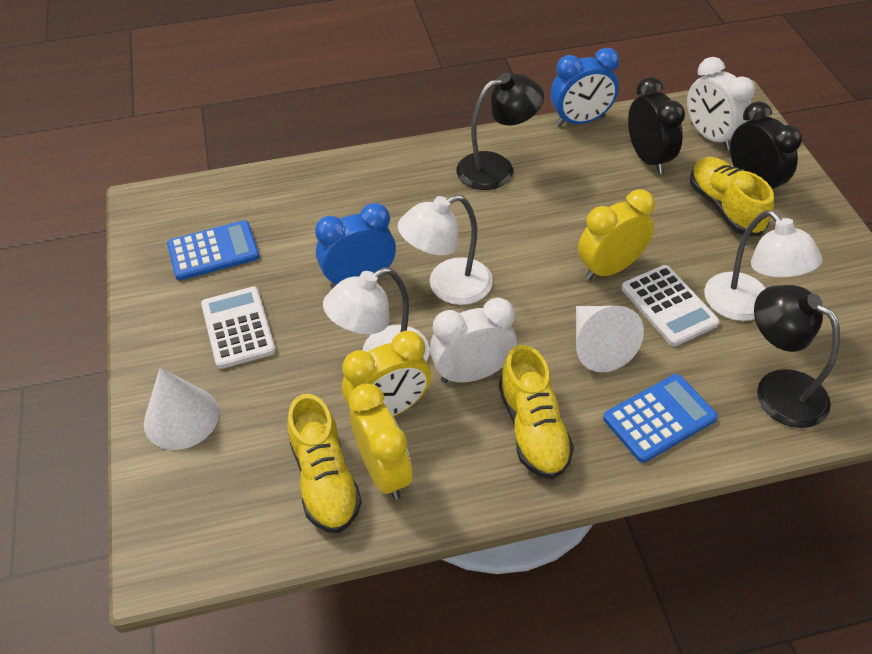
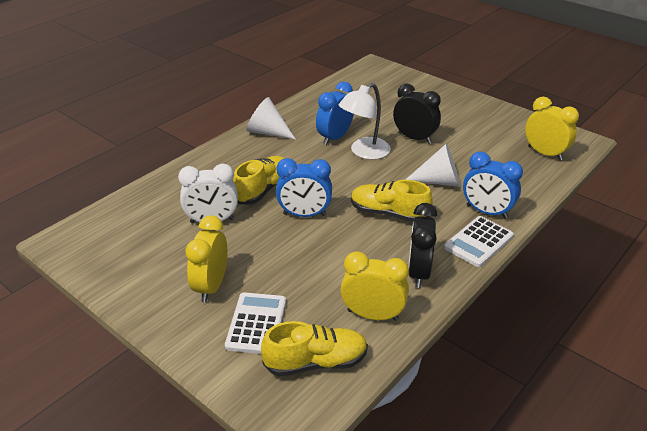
black lamp: 2 -> 0
blue calculator: 2 -> 0
blue clock: 2 -> 3
white clock: 2 -> 1
white lamp: 3 -> 1

